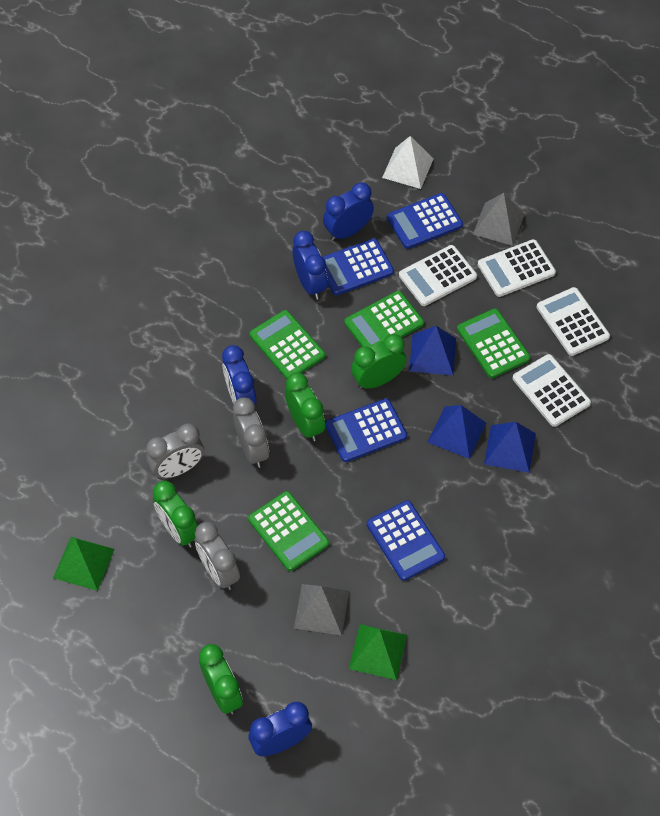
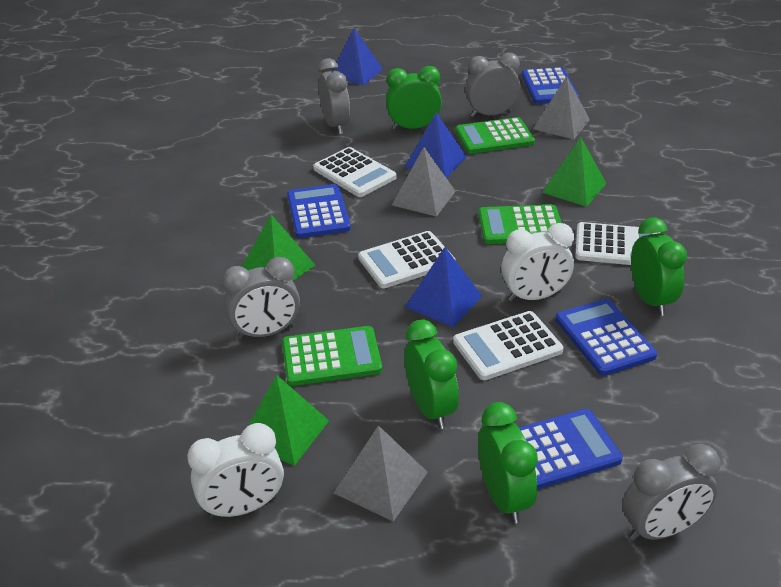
blue clock: 4 -> 0
green calculator: 4 -> 3
green pyramid: 2 -> 3
grey clock: 3 -> 4
grey pyramid: 2 -> 3
white clock: 0 -> 2
white pyramid: 1 -> 0

